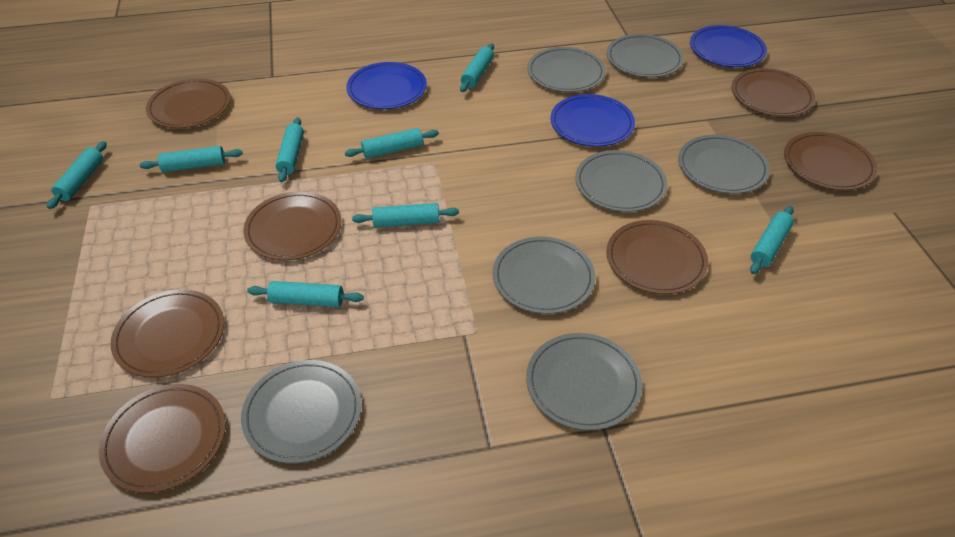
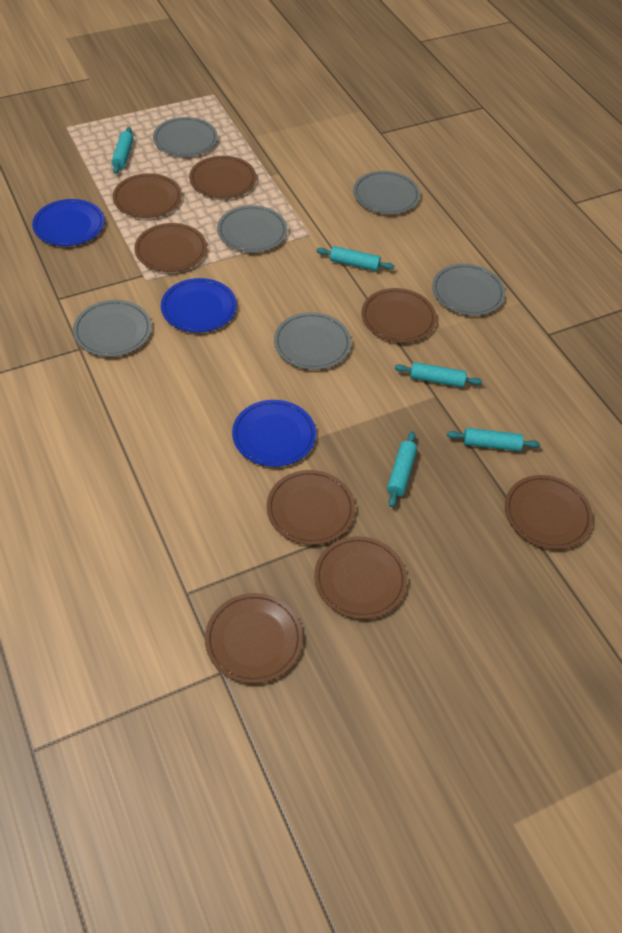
brown plate: 7 -> 8
grey plate: 7 -> 6
turquoise rolling pin: 8 -> 5

